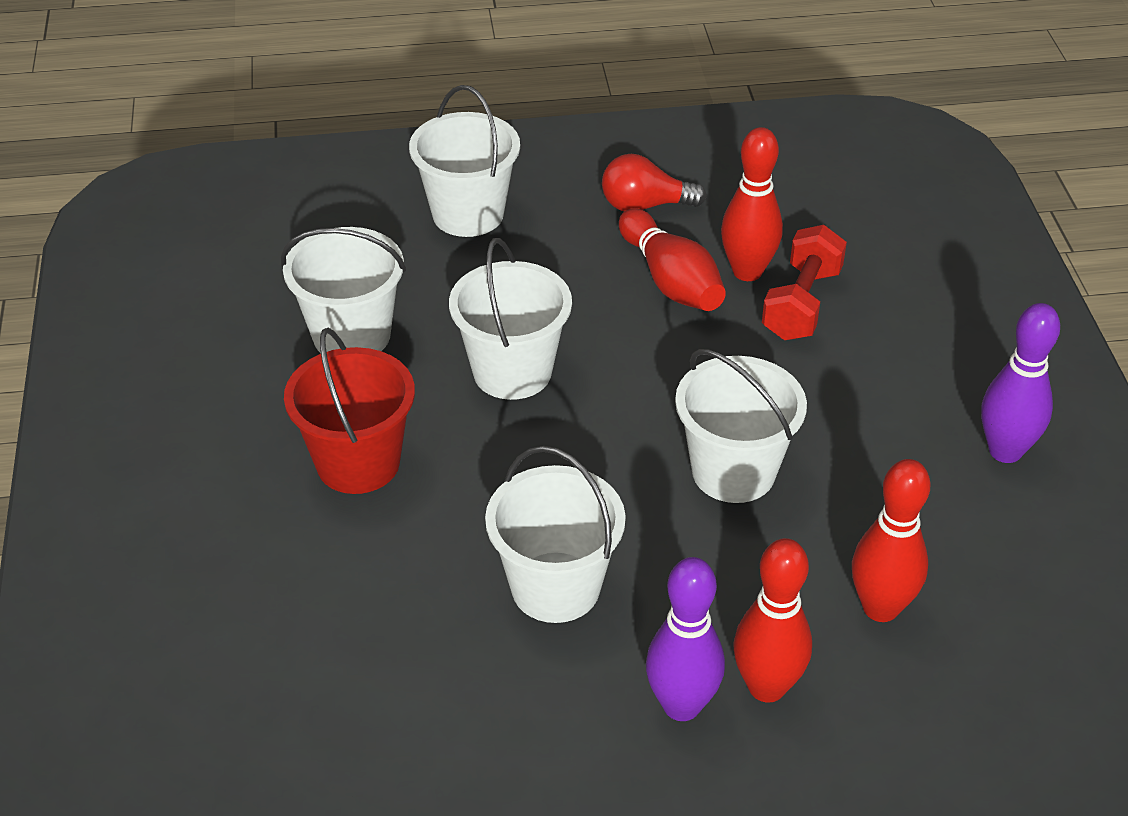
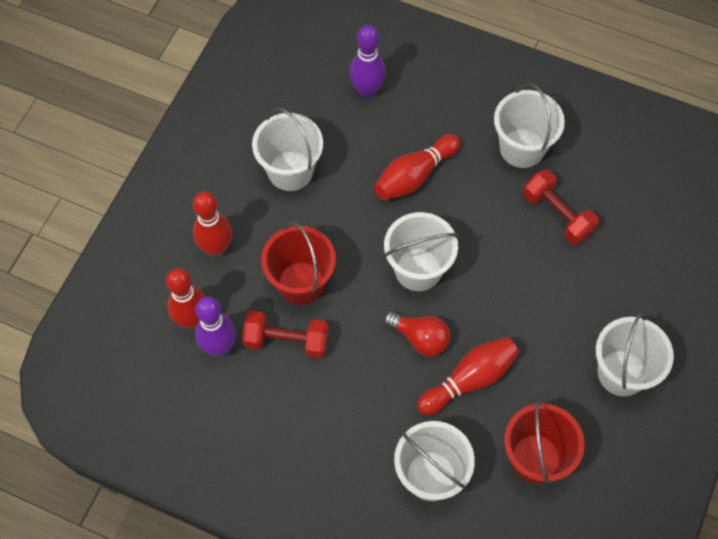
red bucket: 1 -> 2
red dumbbell: 1 -> 2

